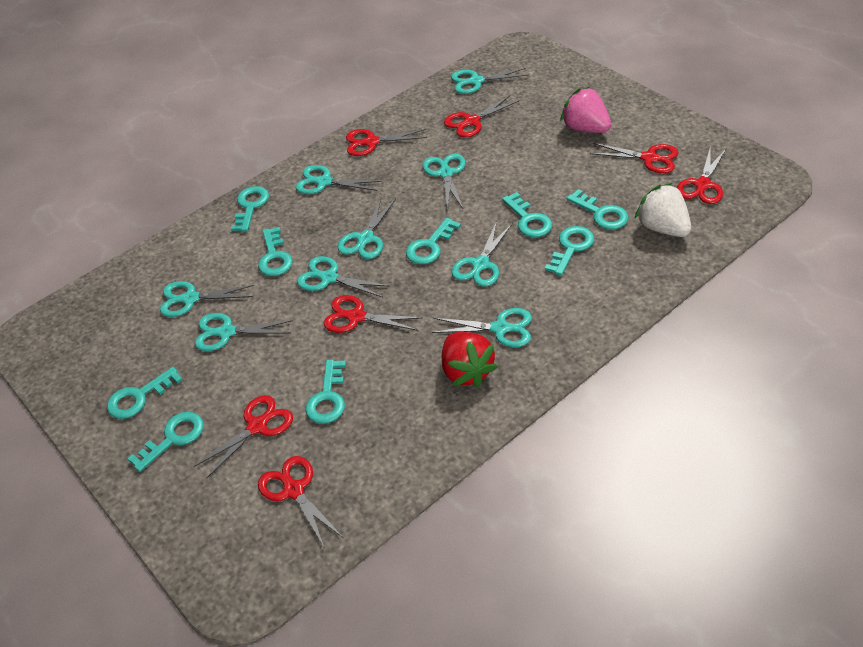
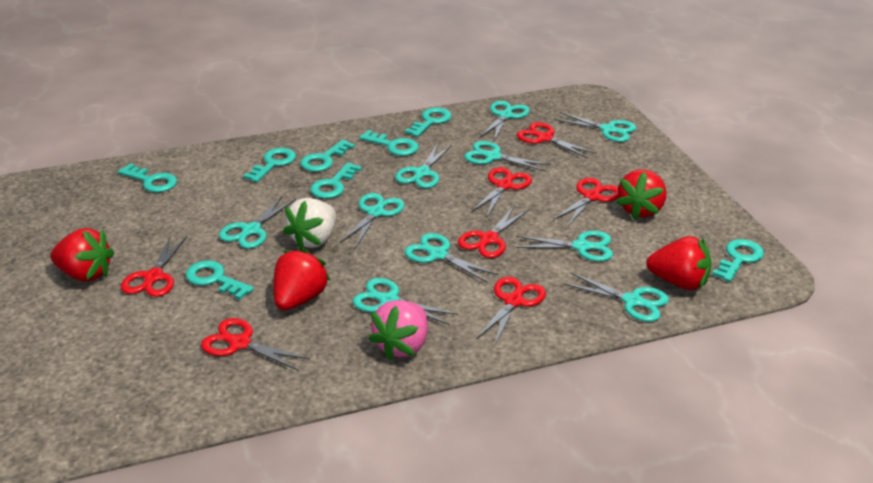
red strawberry: 1 -> 4
turquoise key: 9 -> 8
turquoise scissors: 9 -> 10

